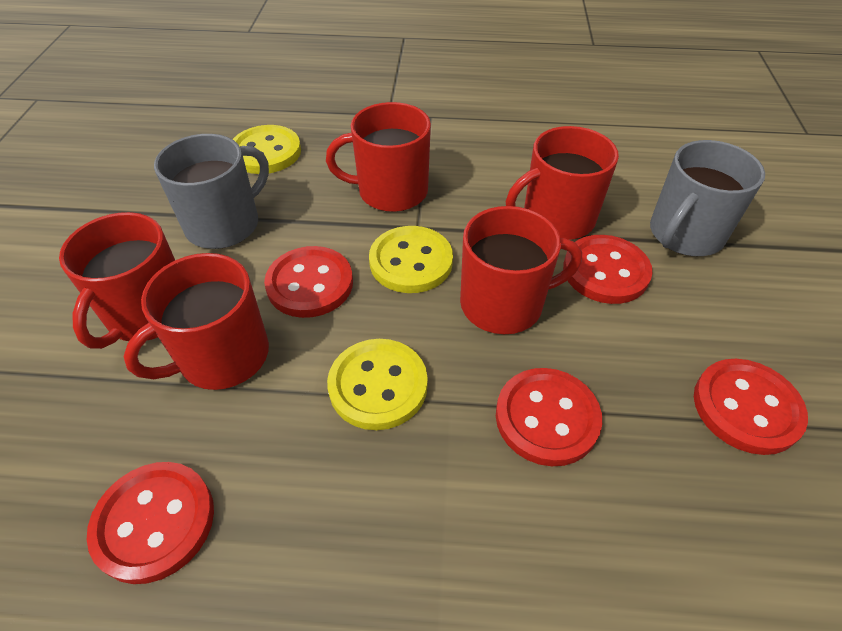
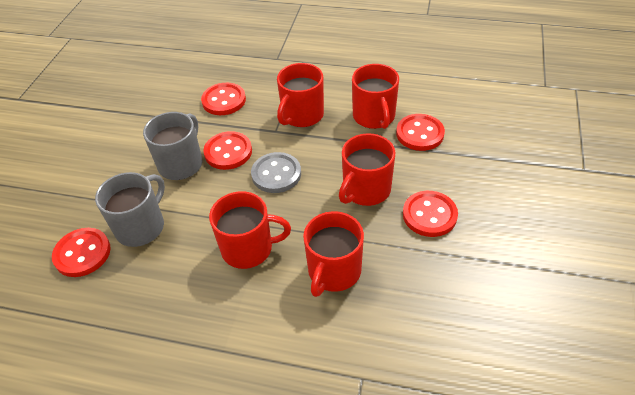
grey button: 0 -> 1
yellow button: 3 -> 0

